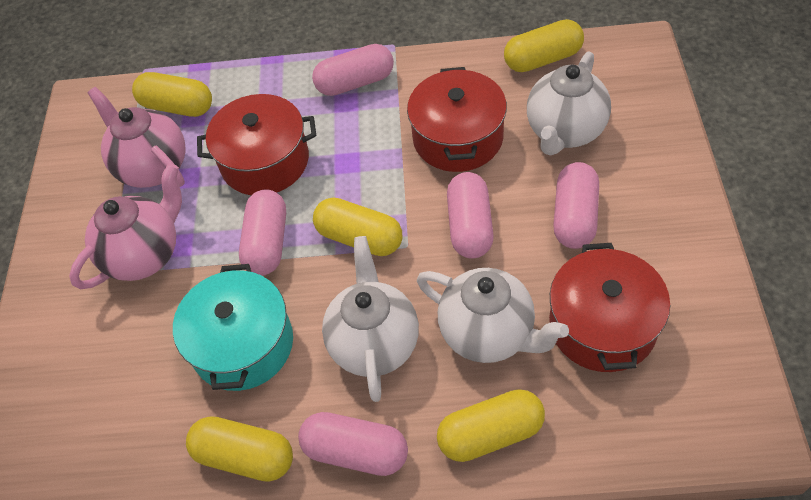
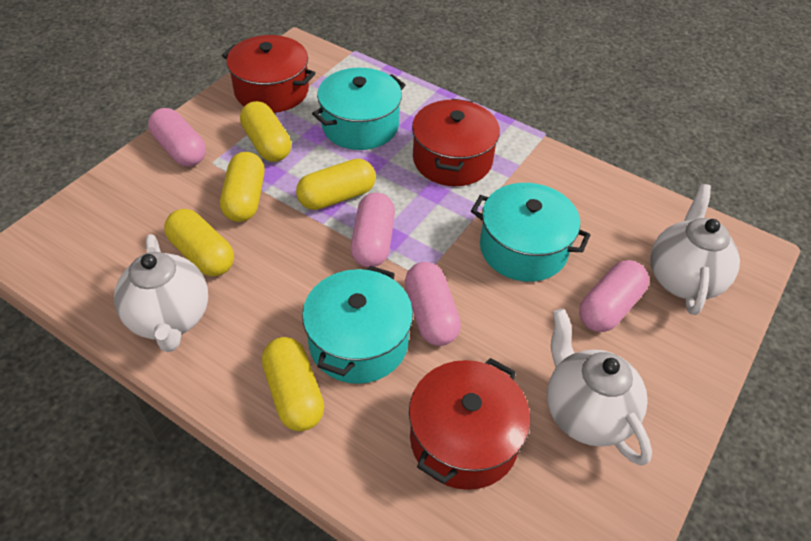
pink capsule: 5 -> 4
pink teapot: 2 -> 0
turquoise pot: 1 -> 3

